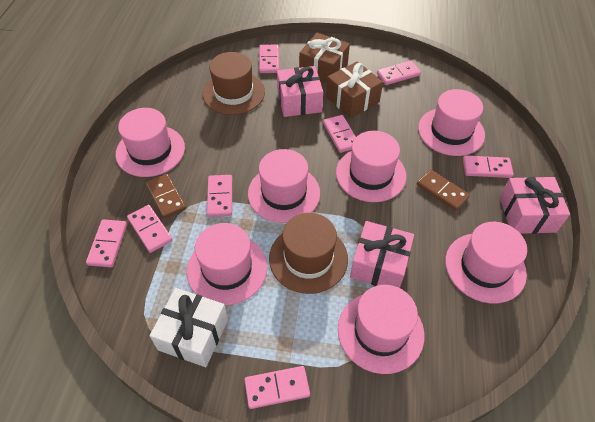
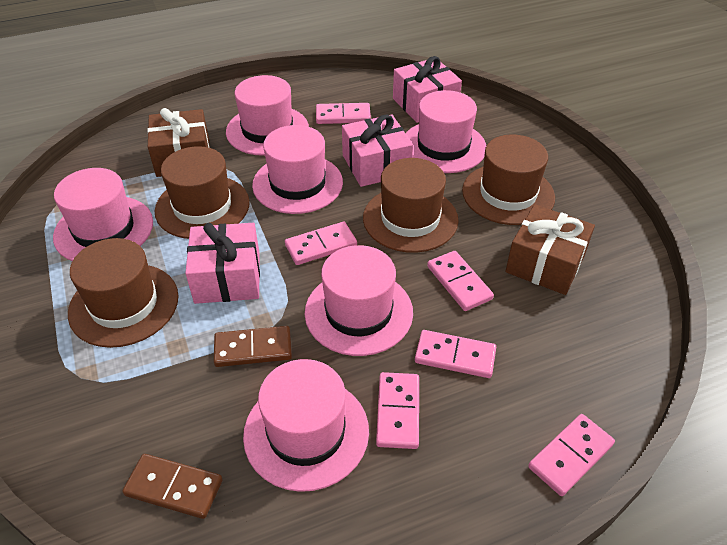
brown hat: 2 -> 4
pink domino: 8 -> 6
pink hat: 7 -> 6
white gift: 1 -> 0

